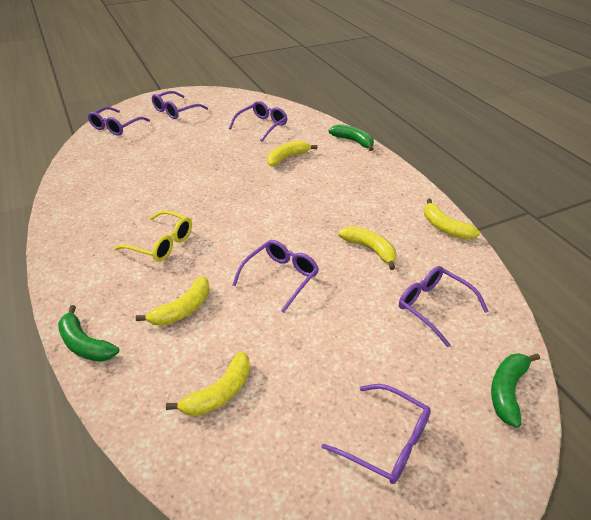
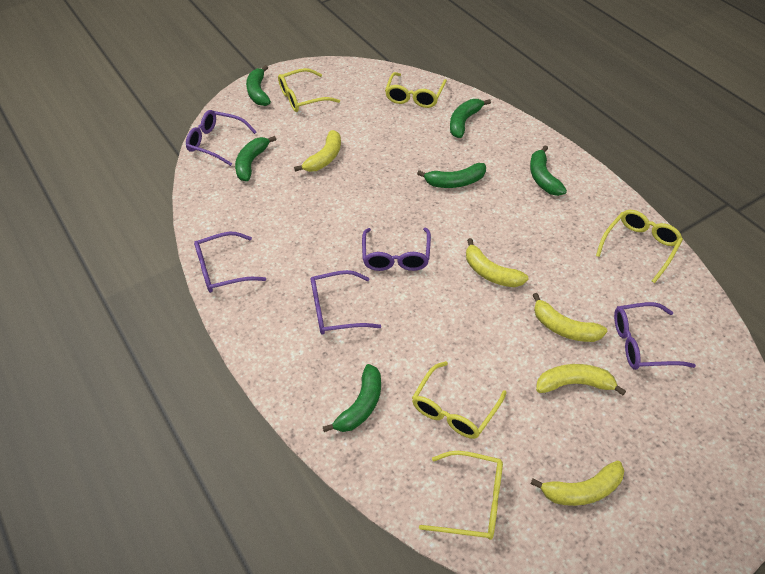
green banana: 3 -> 6
purple glasses: 6 -> 5
yellow glasses: 1 -> 5

